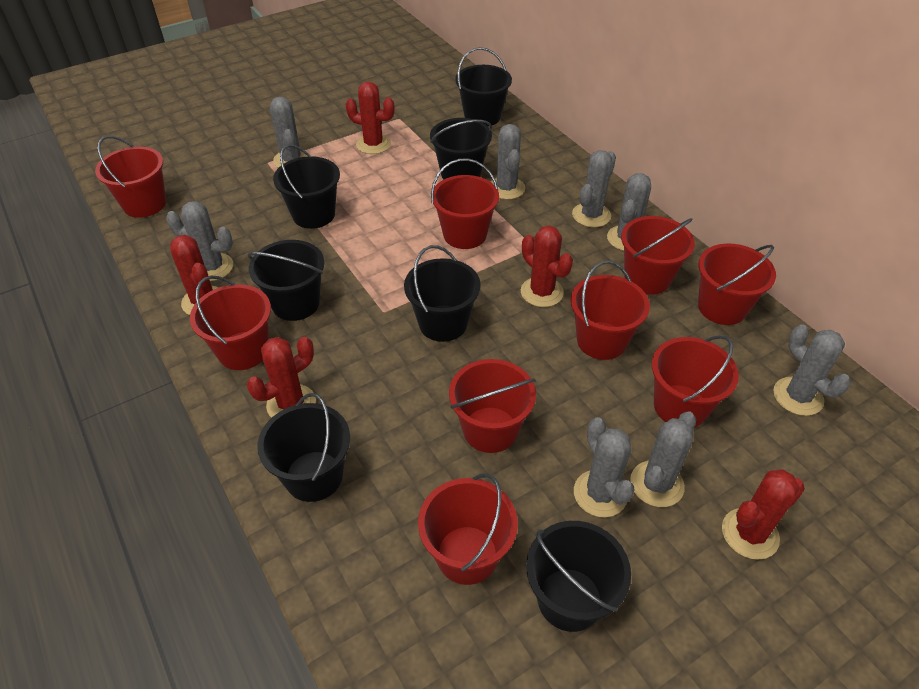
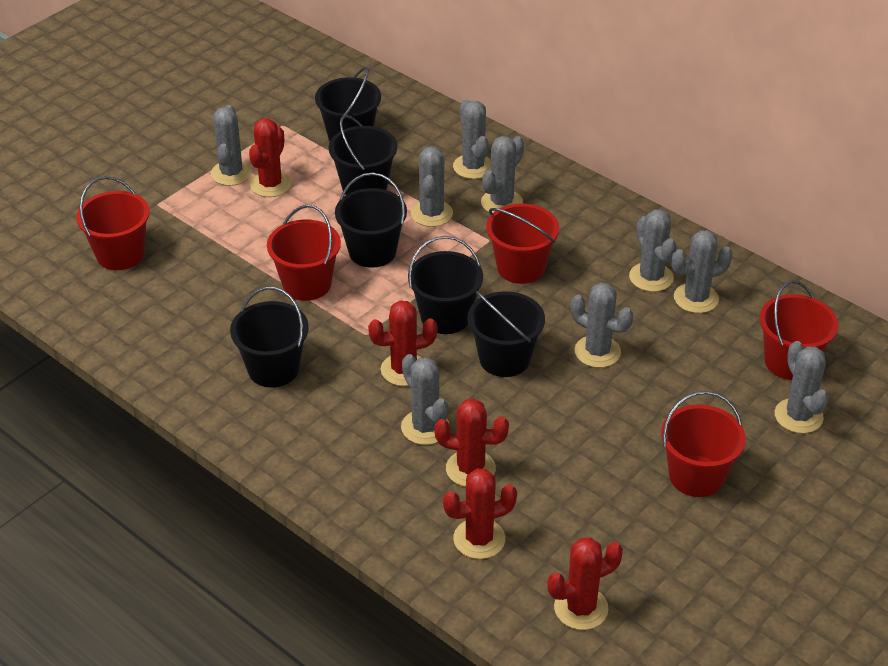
black bucket: 7 -> 6
grey cactus: 8 -> 9
red bucket: 9 -> 5

